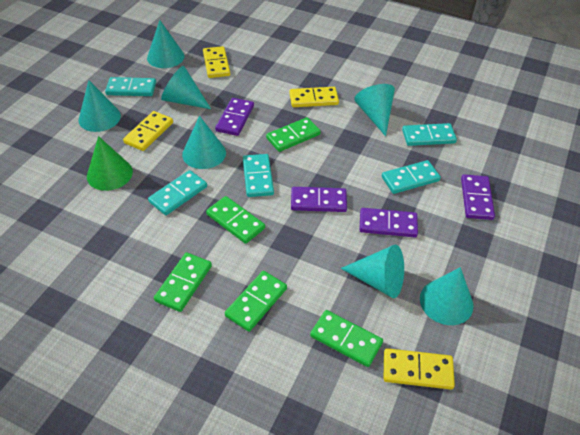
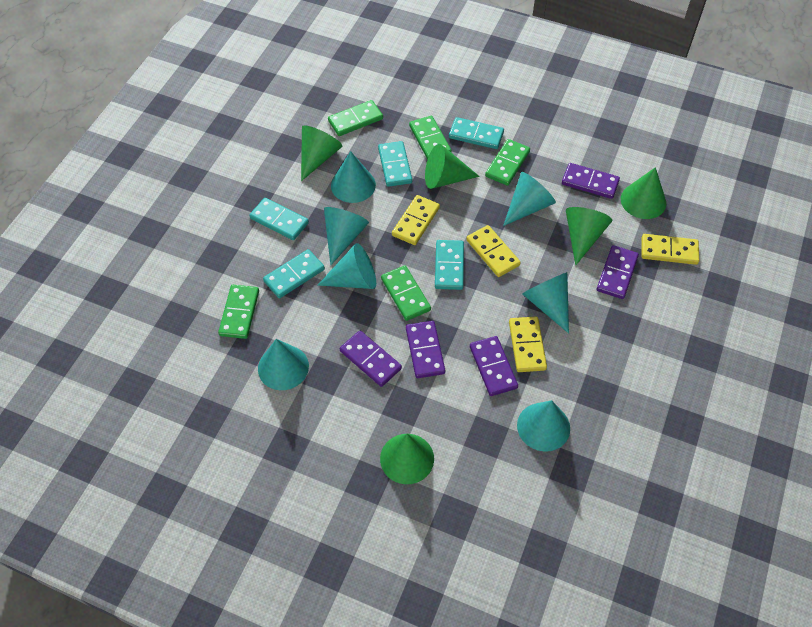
green cone: 1 -> 5
purple domino: 4 -> 5

